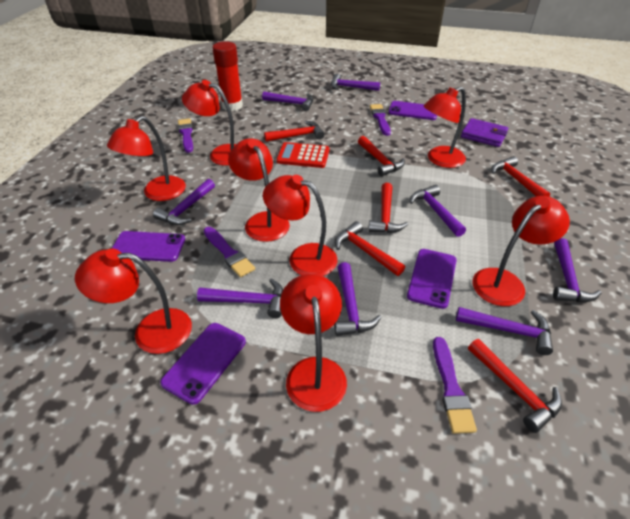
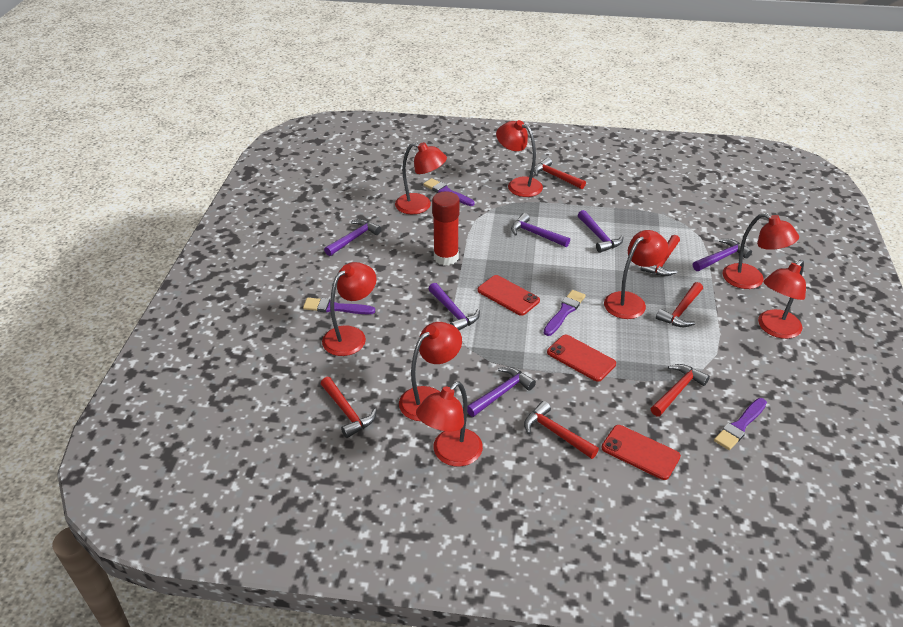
purple hammer: 8 -> 6
purple phone: 4 -> 0
purple wallet: 1 -> 0
red calculator: 1 -> 0
red phone: 0 -> 3

